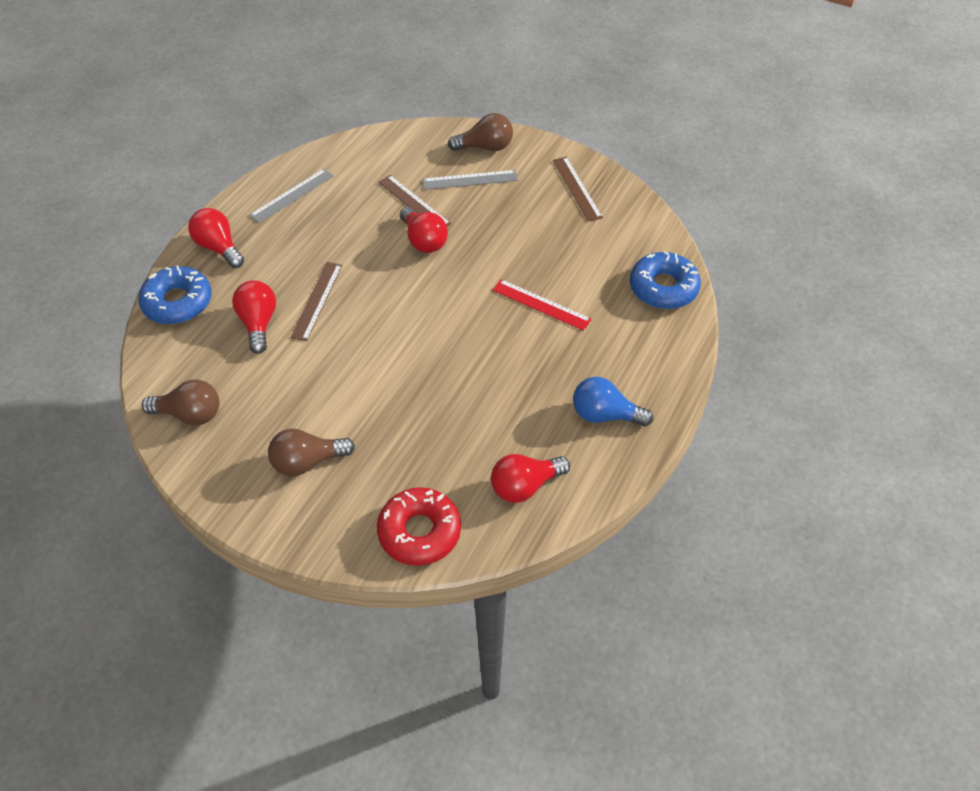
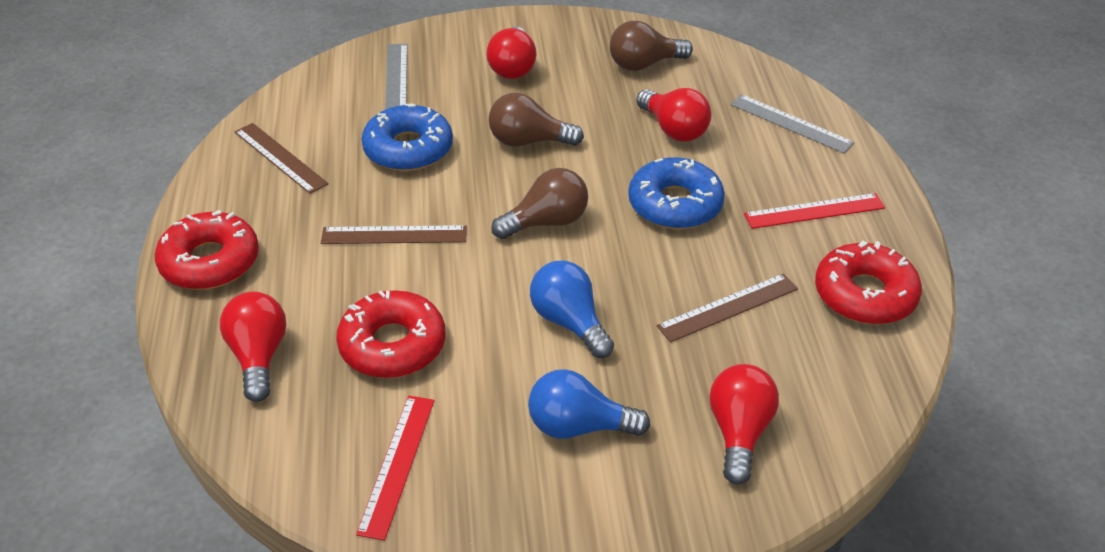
blue light bulb: 1 -> 2
red donut: 1 -> 3
red ruler: 1 -> 2

